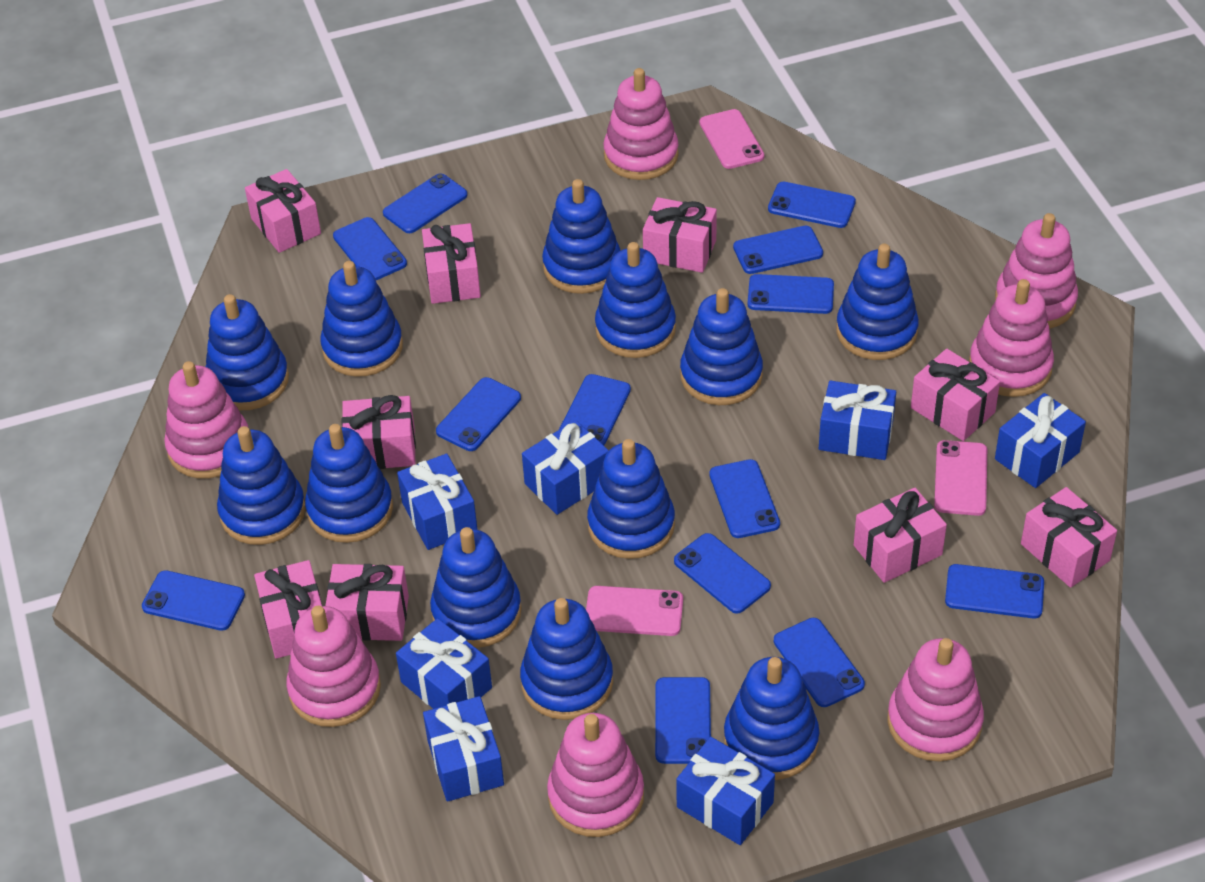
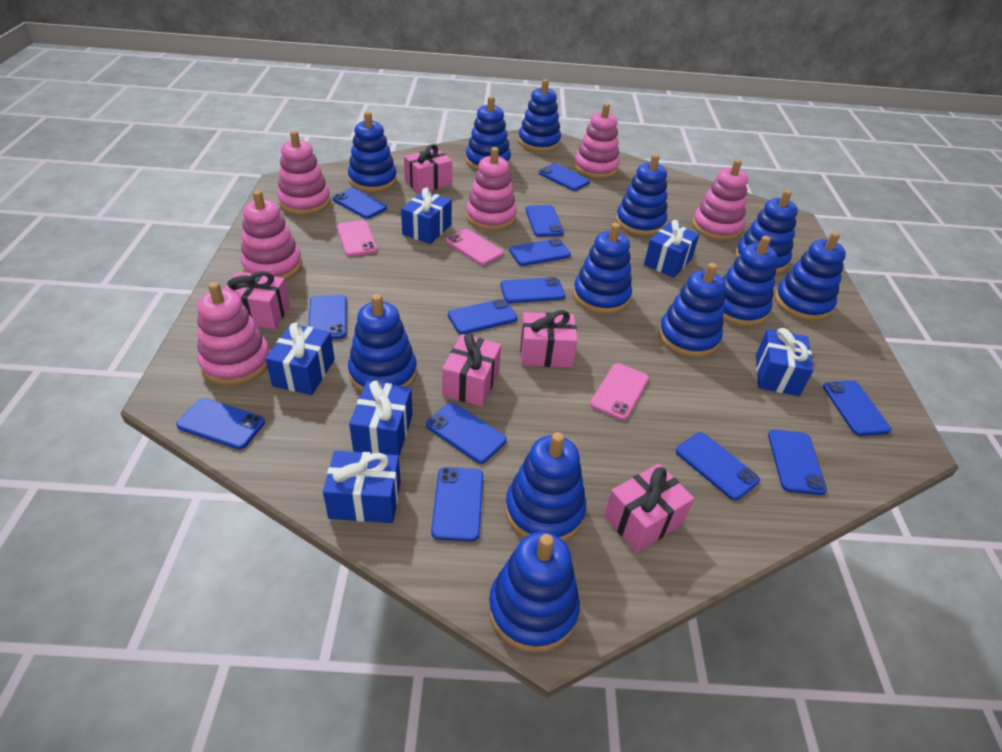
blue gift: 7 -> 6
pink gift: 9 -> 5
pink stacking toy: 7 -> 6

